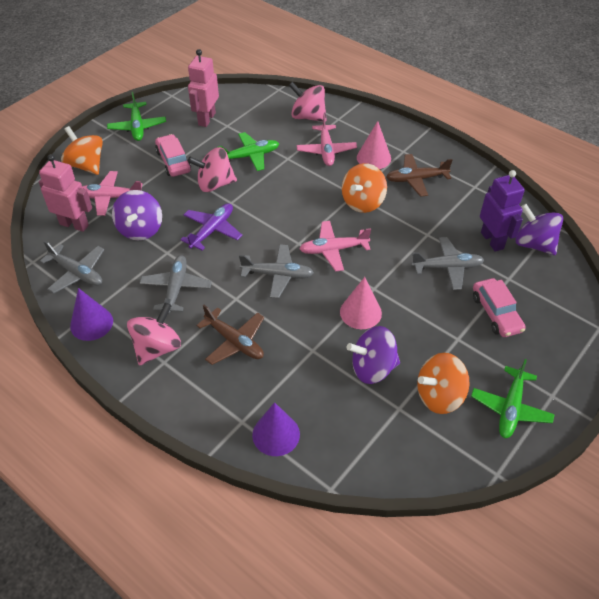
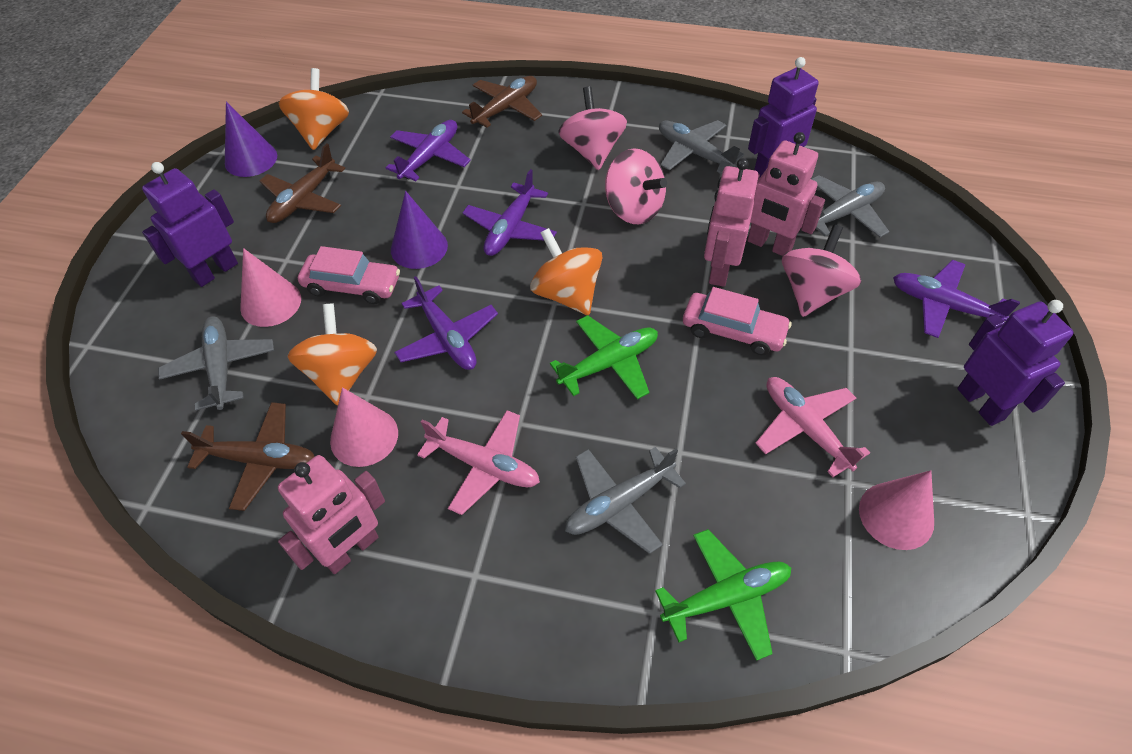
brown plane: 2 -> 3
green plane: 3 -> 2
pink cone: 2 -> 3
pink plane: 3 -> 2
pink robot: 2 -> 3
purple plane: 1 -> 4
purple robot: 1 -> 3
purple spinning top: 3 -> 0

